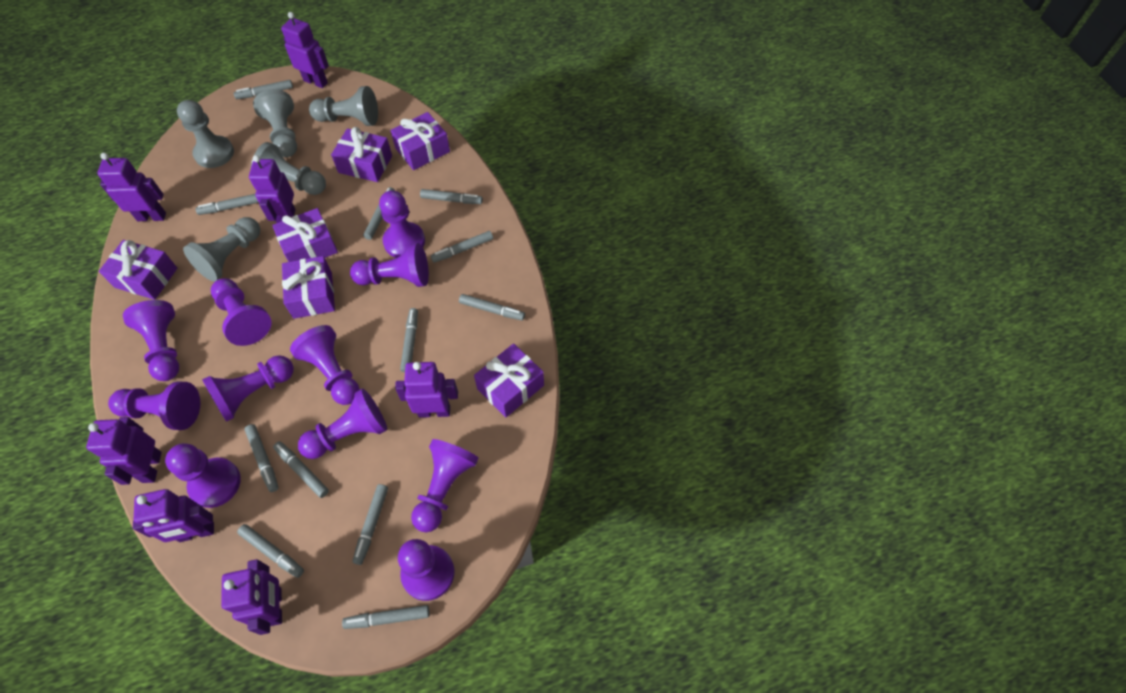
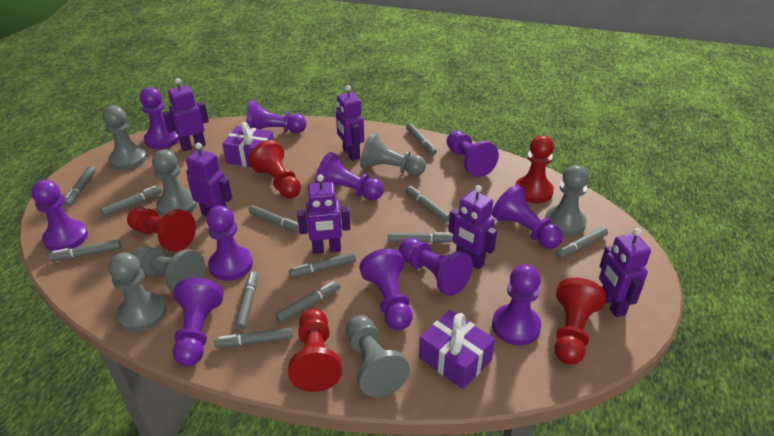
grey pawn: 5 -> 7
purple gift: 6 -> 2
purple robot: 7 -> 6
red pawn: 0 -> 5

